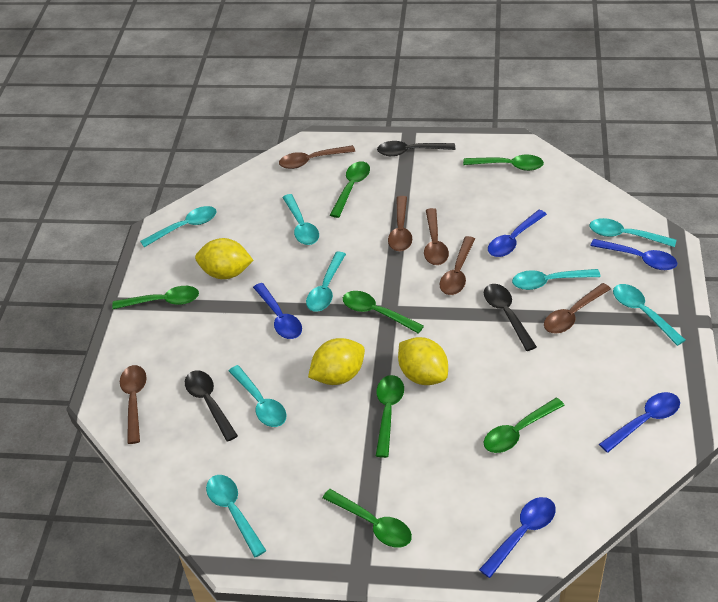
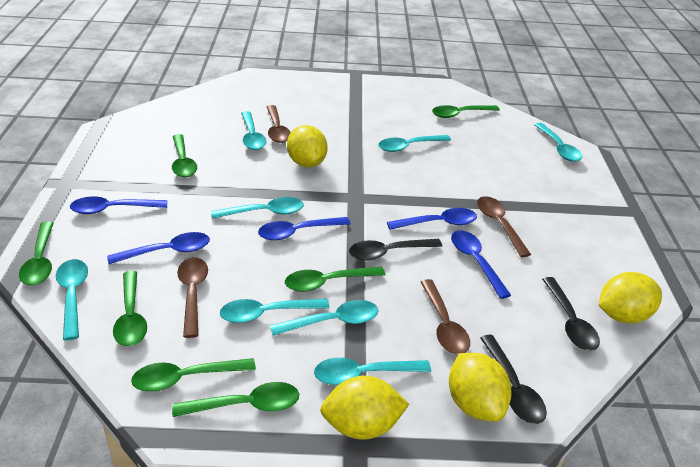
brown spoon: 6 -> 4
yellow lemon: 3 -> 4

